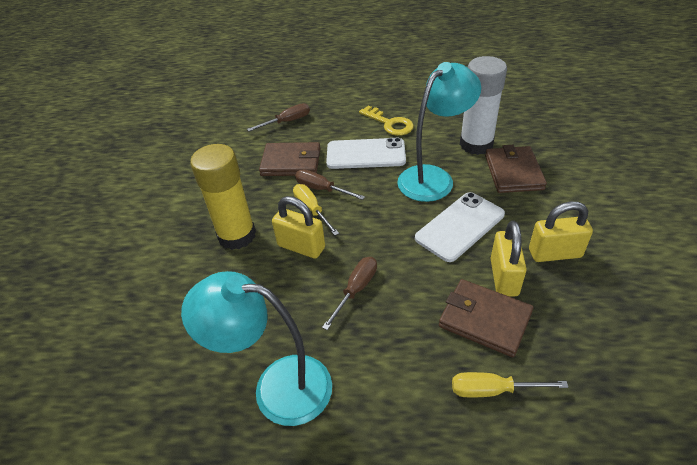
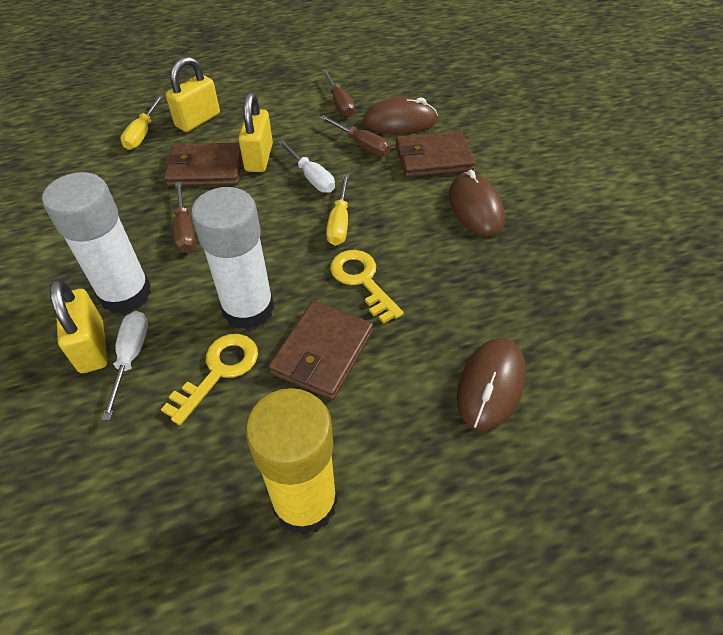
brown mouse: 0 -> 3
turquoise lamp: 2 -> 0
white glue stick: 1 -> 2
white phone: 2 -> 0
white screwdriver: 0 -> 2
yellow key: 1 -> 2

